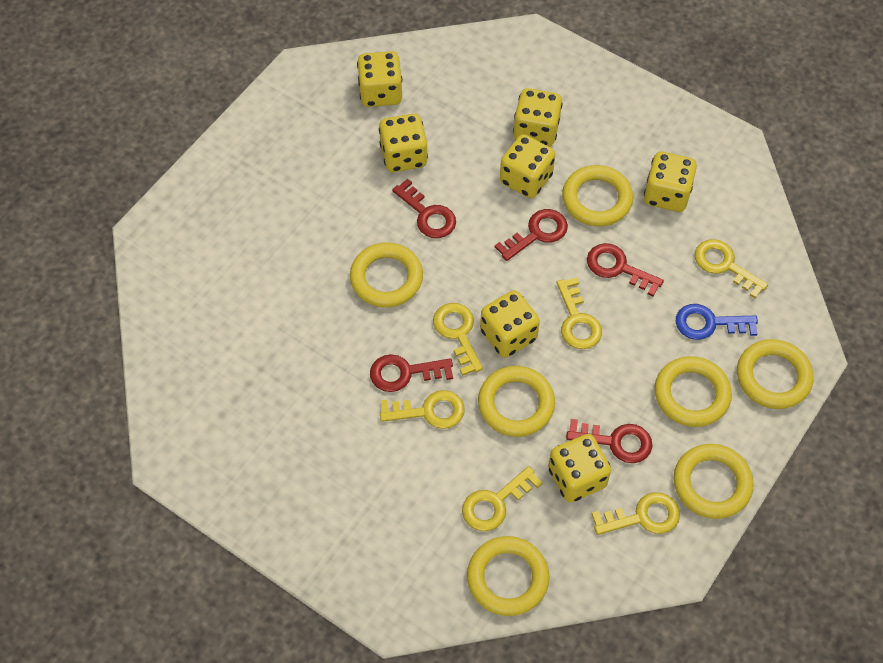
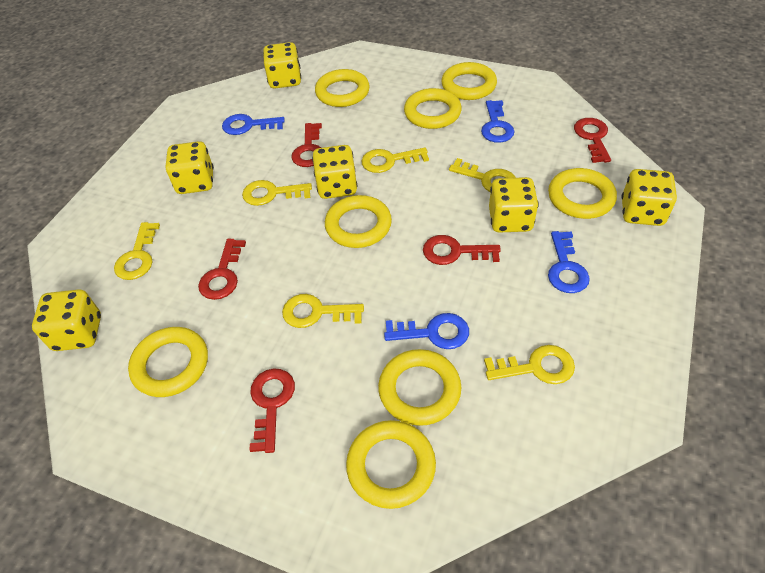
blue key: 1 -> 4
yellow dice: 7 -> 6
yellow ring: 7 -> 8

